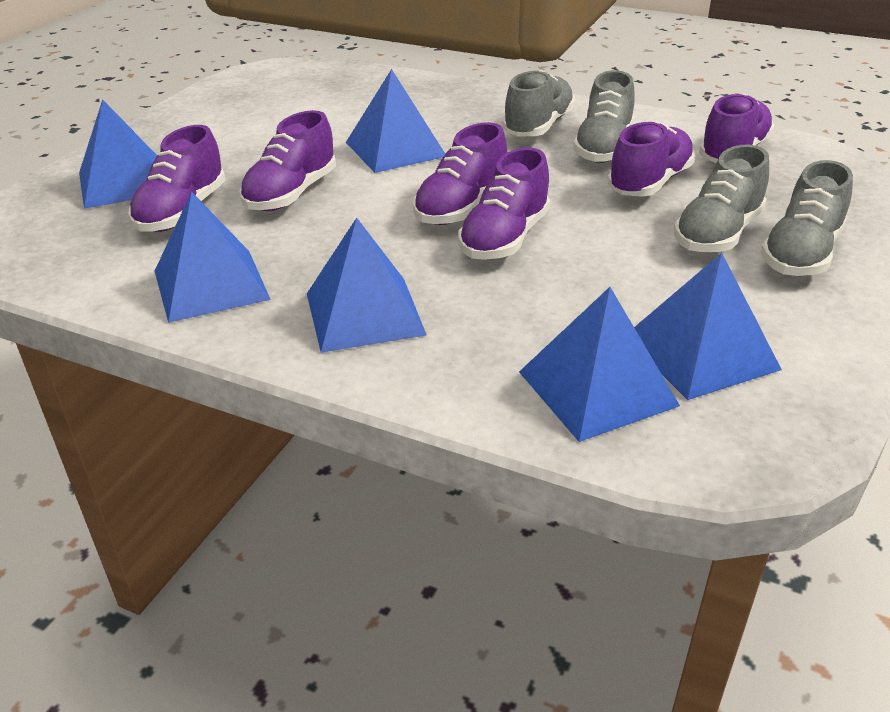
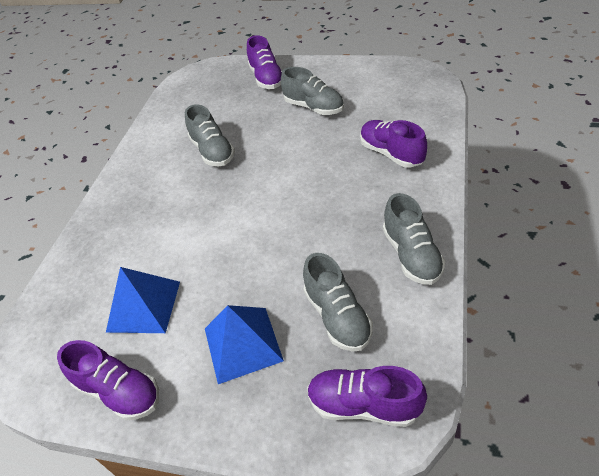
blue pyramid: 6 -> 2
purple shoe: 6 -> 4

